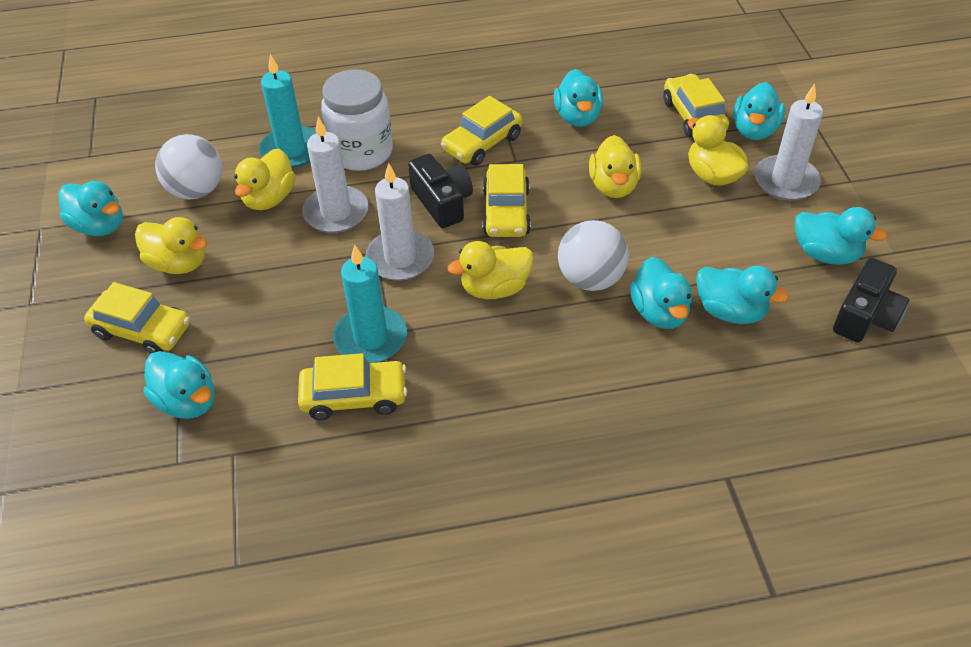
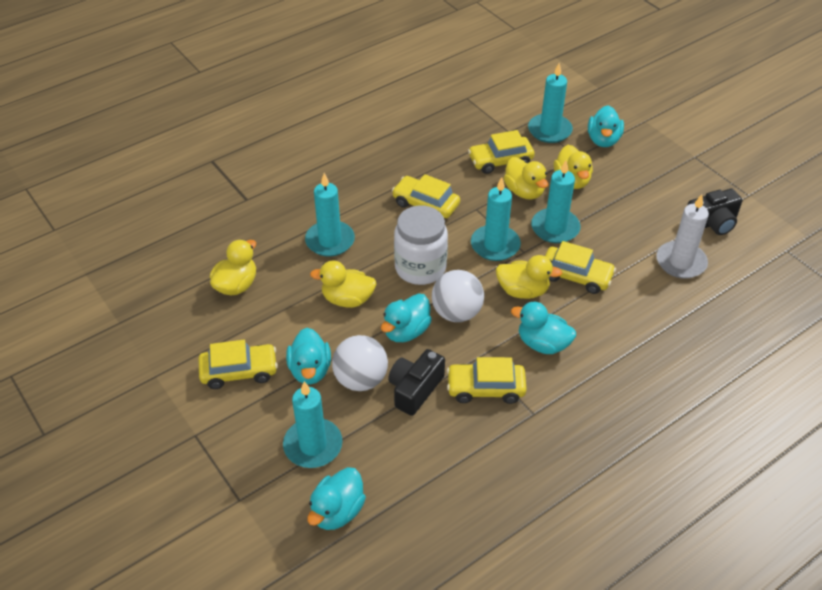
turquoise candle: 2 -> 5
turquoise duck: 7 -> 5
white candle: 3 -> 1

